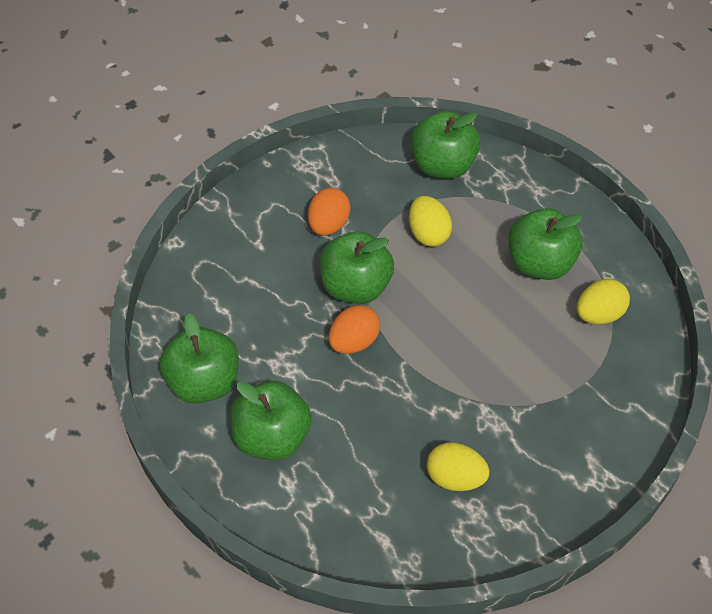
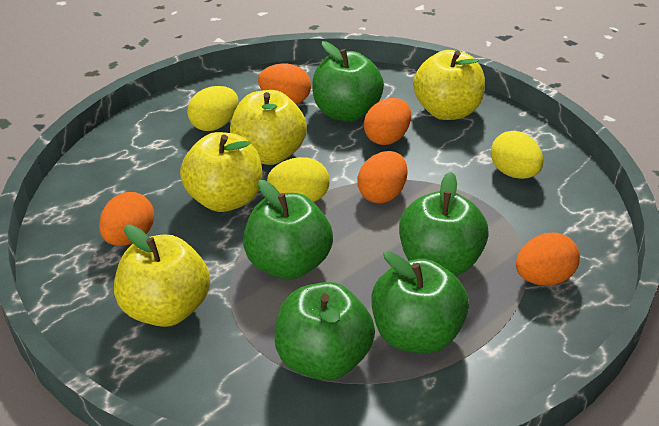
orange egg: 2 -> 5
yellow apple: 0 -> 4

